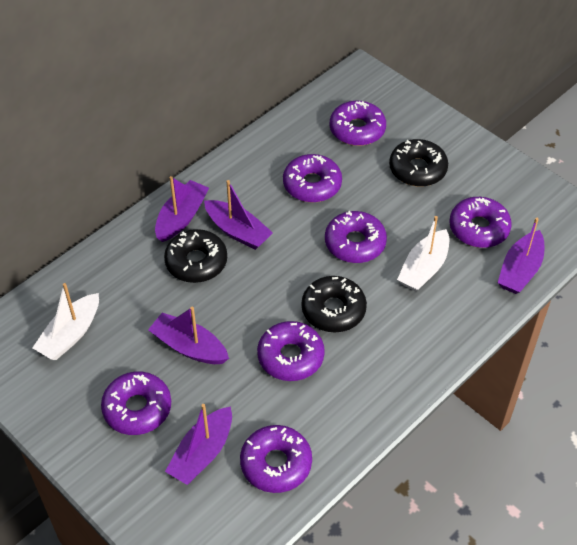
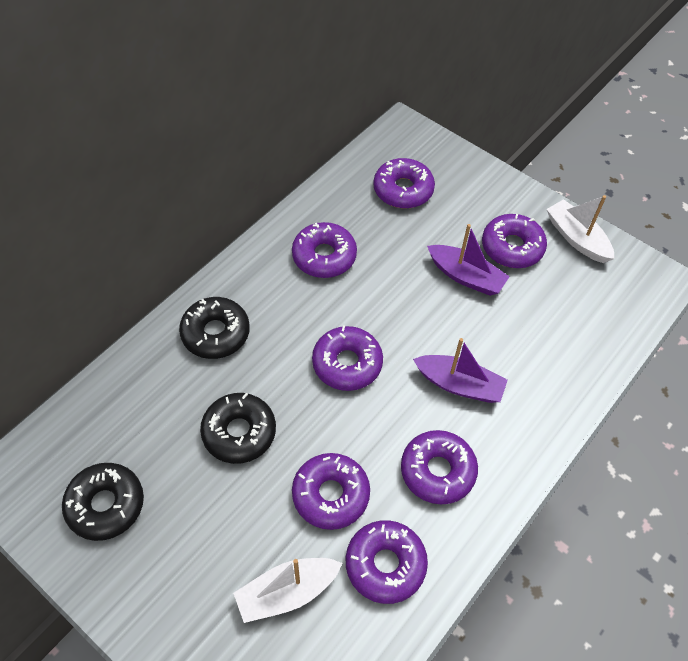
purple boat: 5 -> 2

